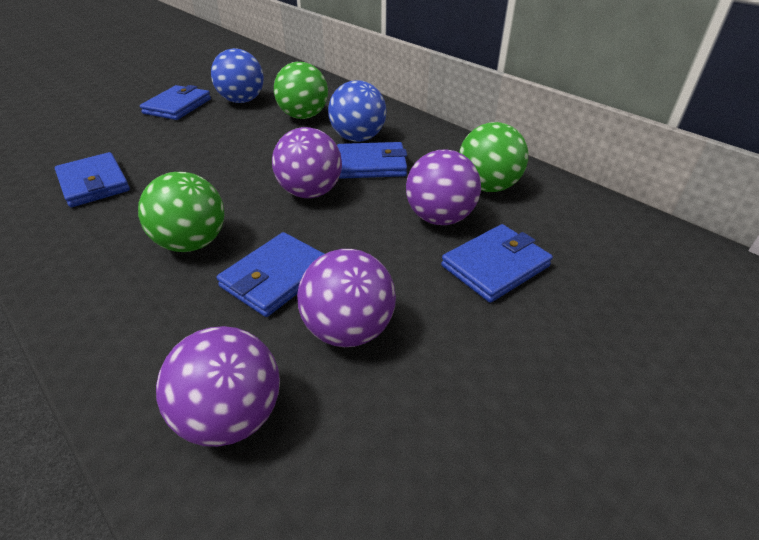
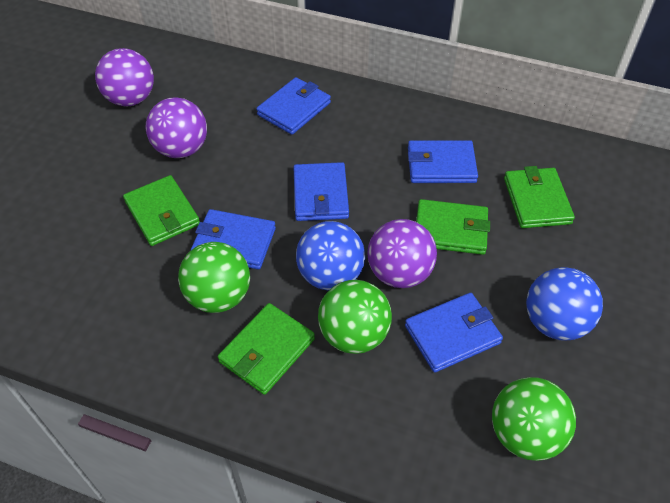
green wallet: 0 -> 4
purple ball: 4 -> 3

